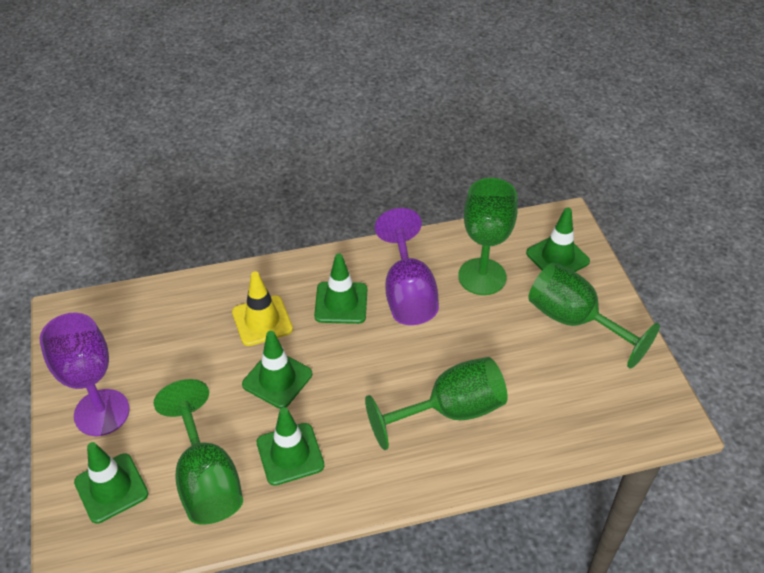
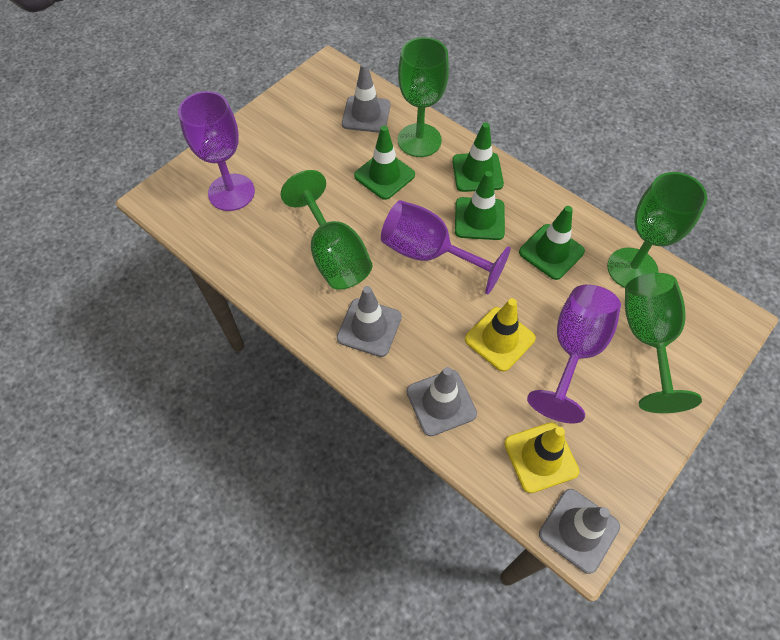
green traffic cone: 5 -> 4
grey traffic cone: 0 -> 4
purple goblet: 2 -> 3
yellow traffic cone: 1 -> 2

